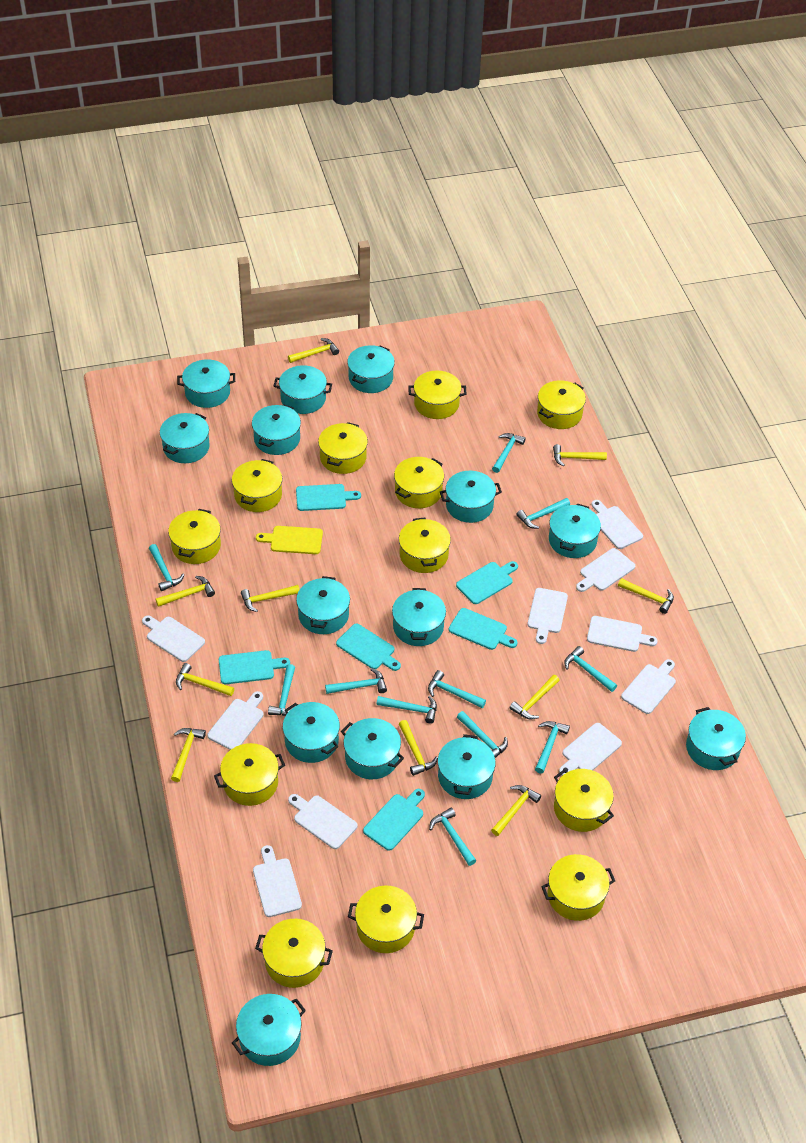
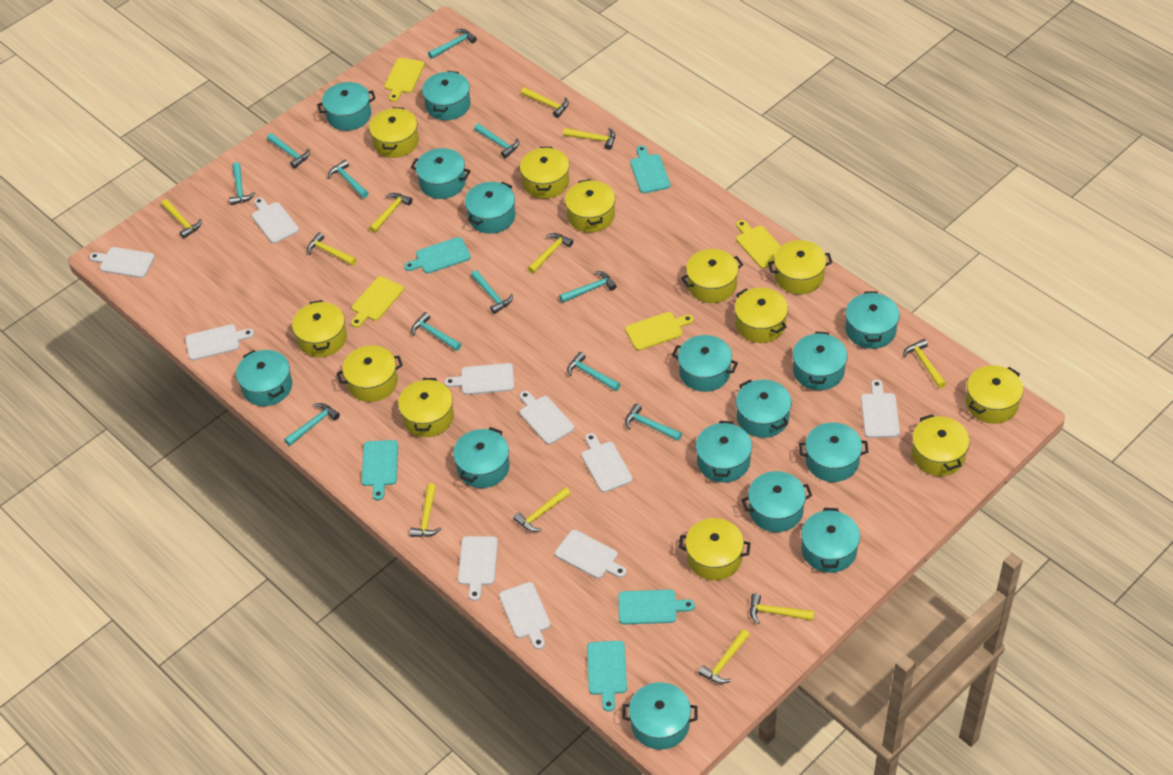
turquoise cutting board: 6 -> 5
turquoise pot: 14 -> 15
yellow cutting board: 1 -> 4
yellow hammer: 10 -> 11

